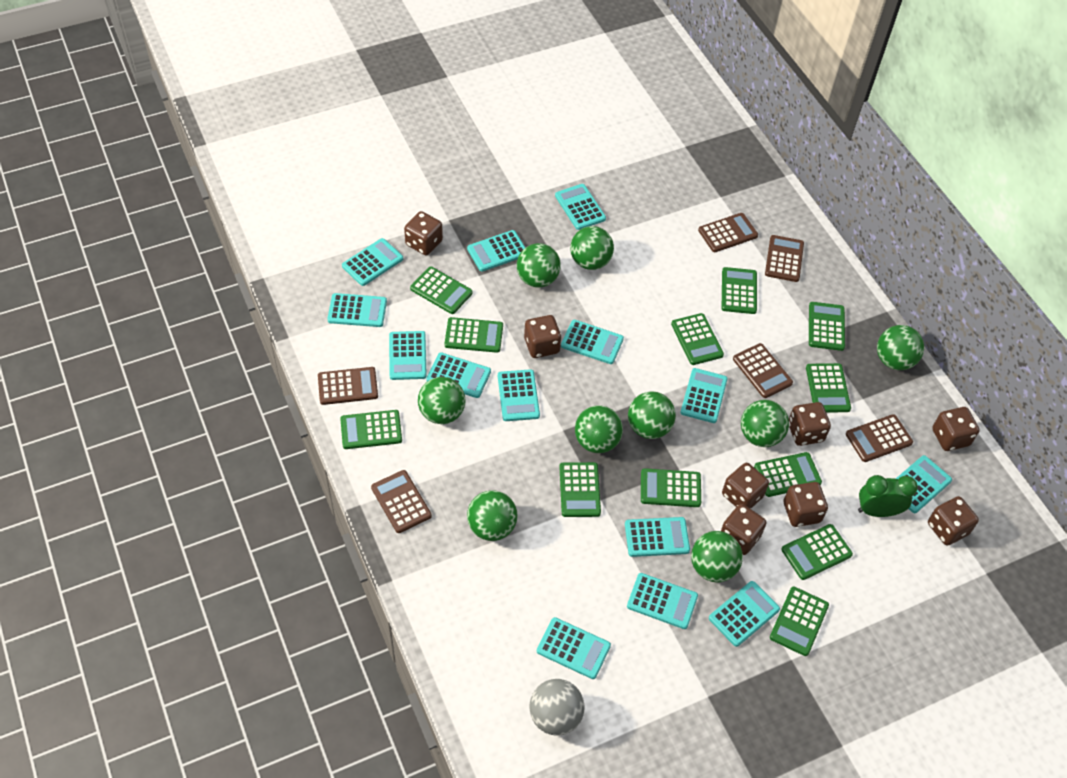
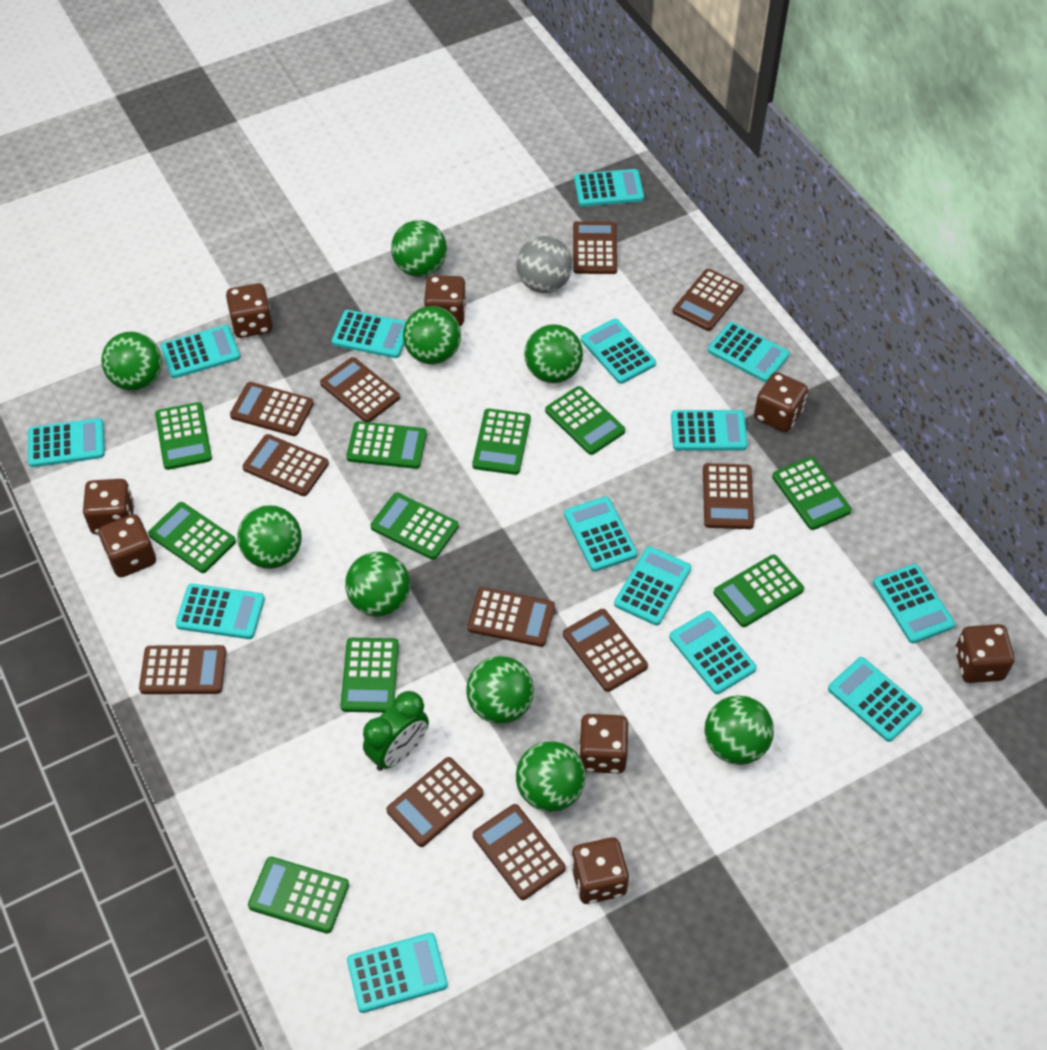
brown calculator: 6 -> 11
green calculator: 12 -> 10

